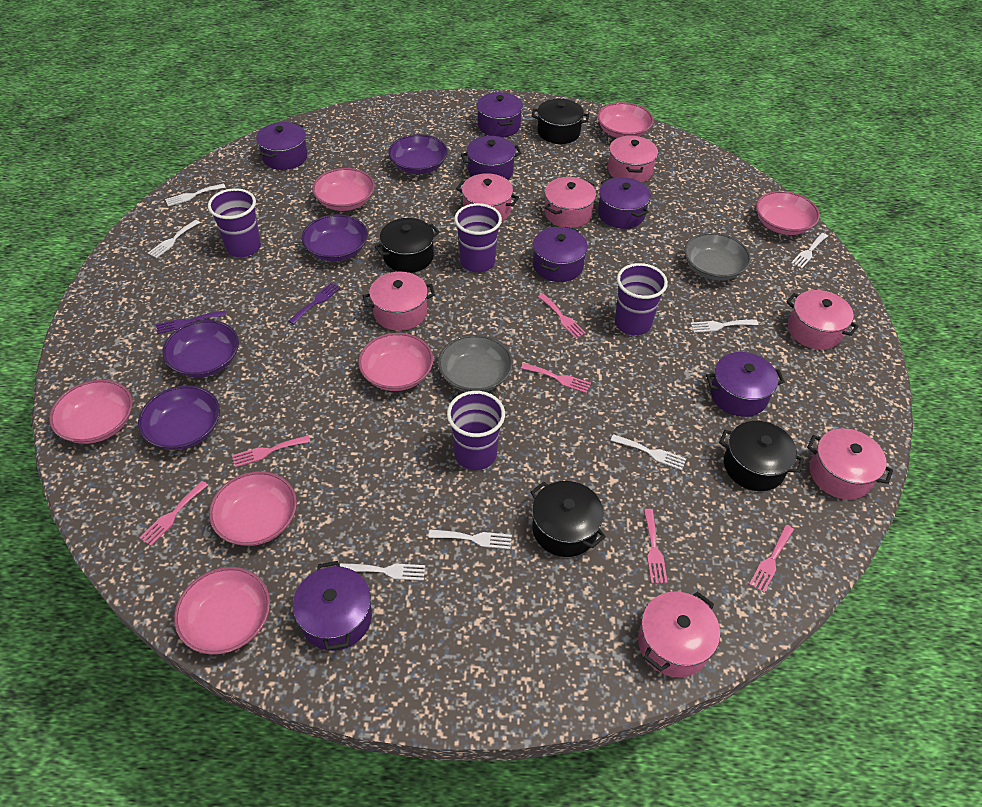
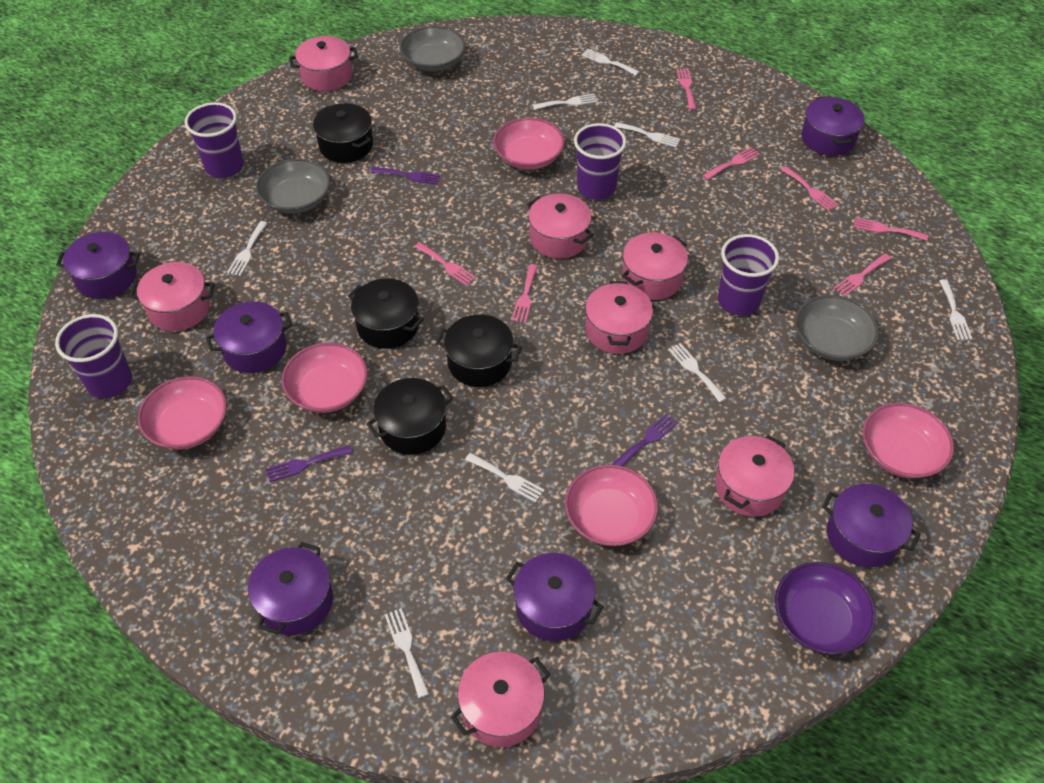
grey bowl: 2 -> 3
pink bowl: 7 -> 5
pink fork: 6 -> 7
purple bowl: 4 -> 1
purple fork: 2 -> 3
purple pot: 7 -> 6
white fork: 7 -> 8

